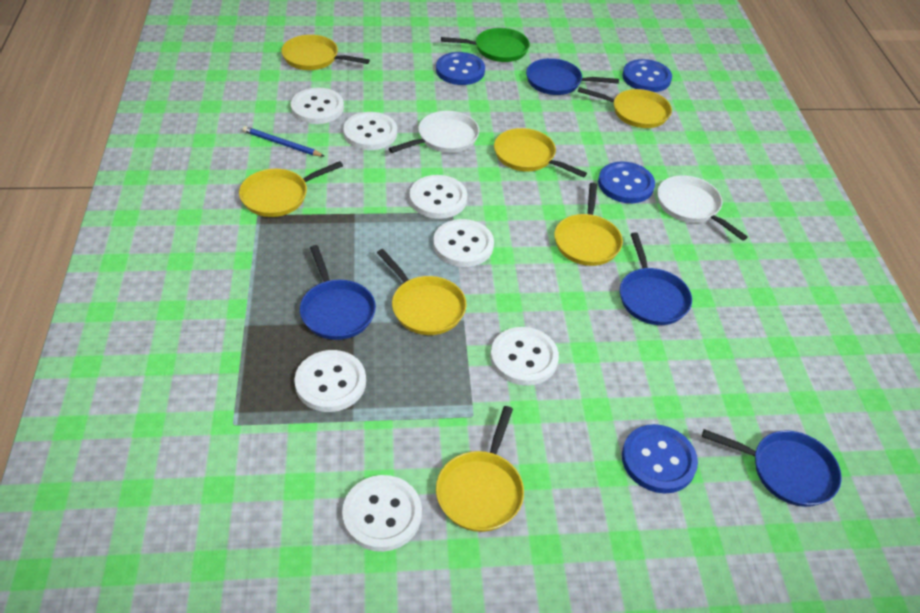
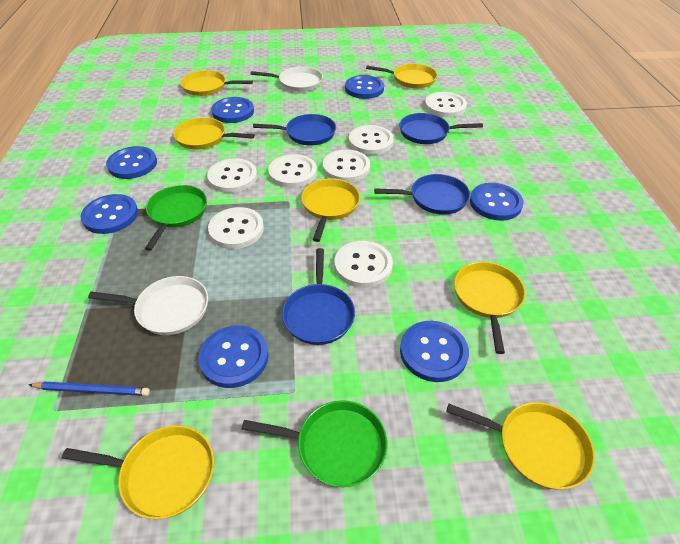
blue button: 4 -> 7
green pan: 1 -> 2

